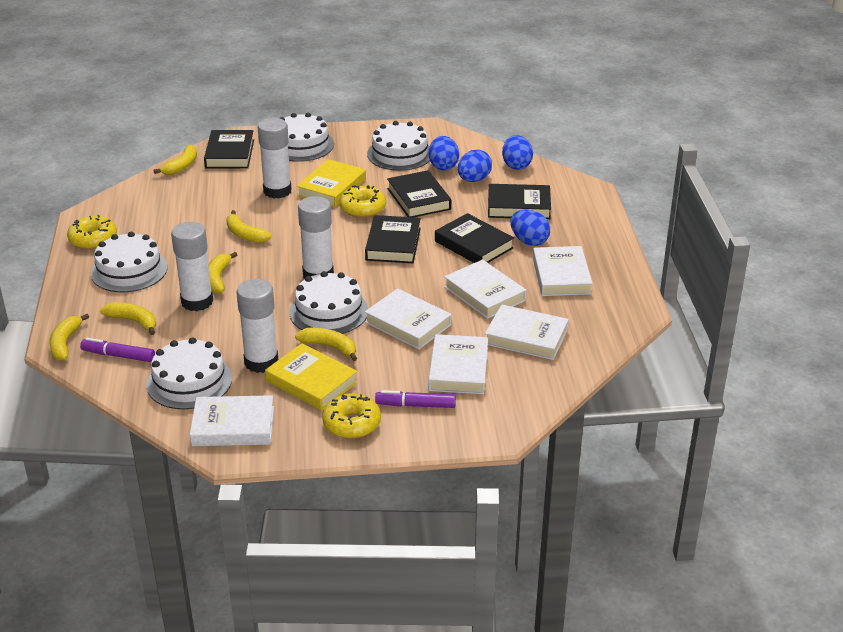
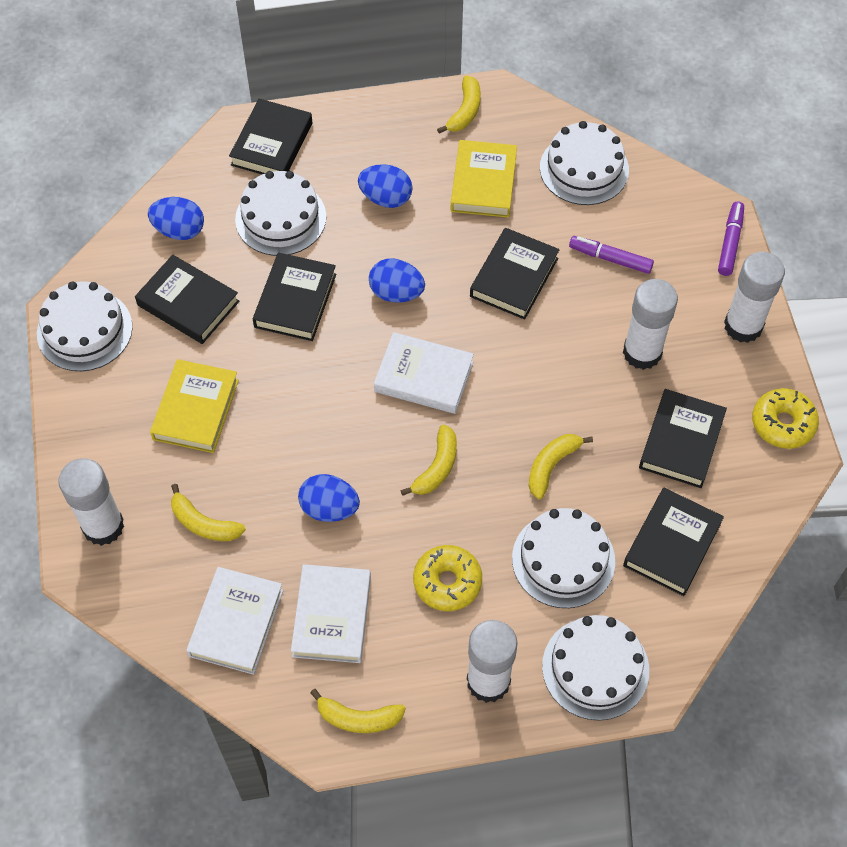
black book: 5 -> 6
white book: 6 -> 3
yellow banana: 6 -> 5
yellow donut: 3 -> 2

